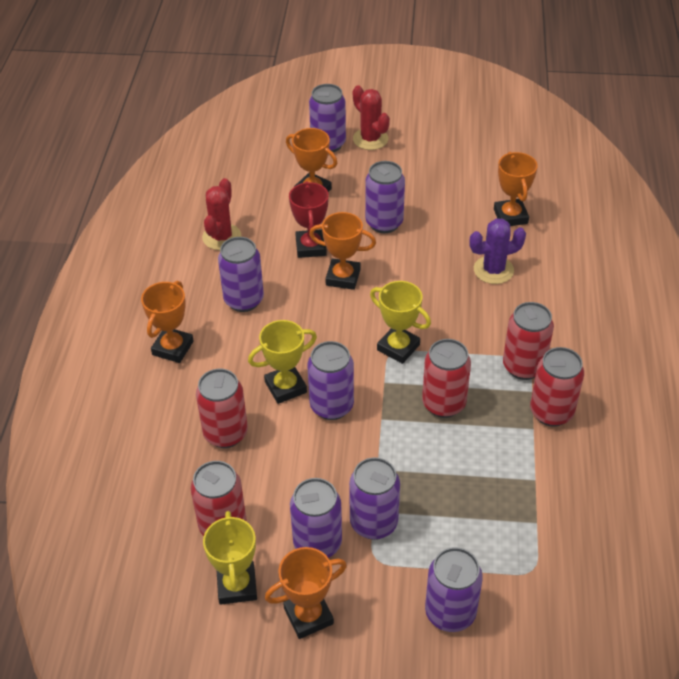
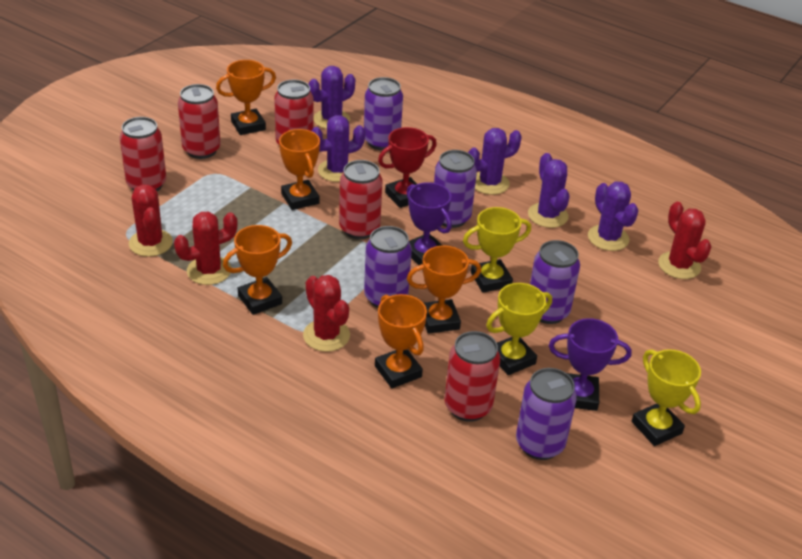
purple cactus: 1 -> 5
purple can: 7 -> 5
purple trophy: 0 -> 2
red cactus: 2 -> 4

